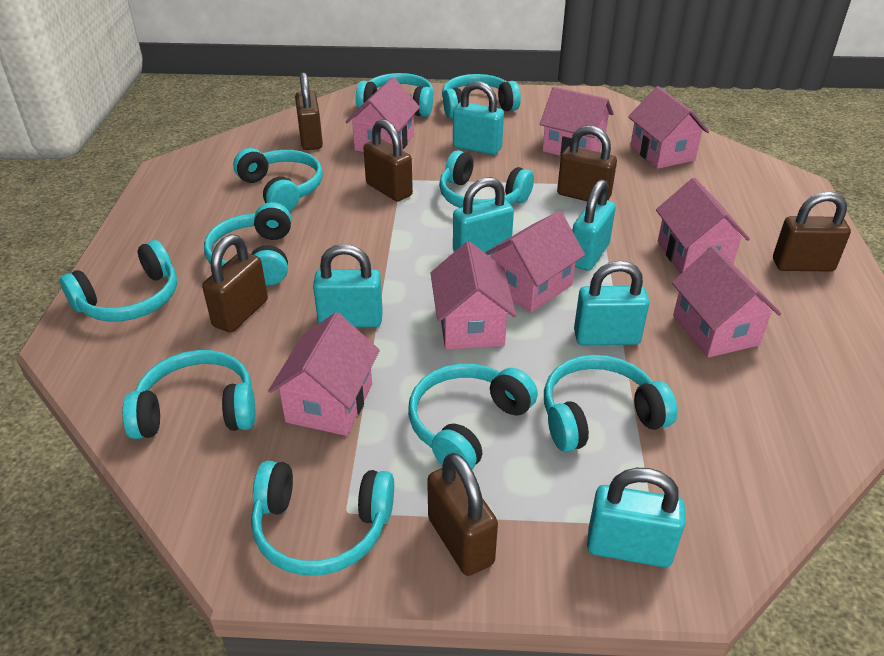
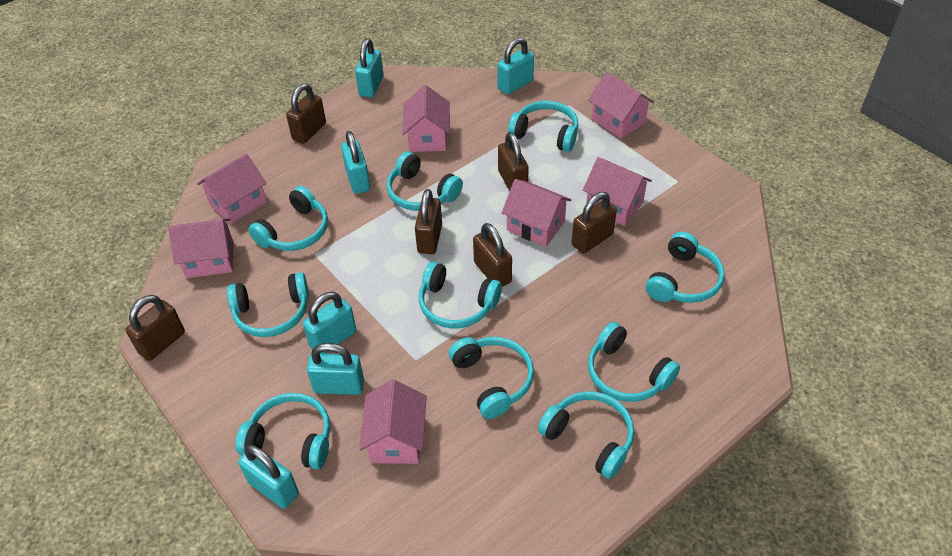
pink house: 8 -> 7

